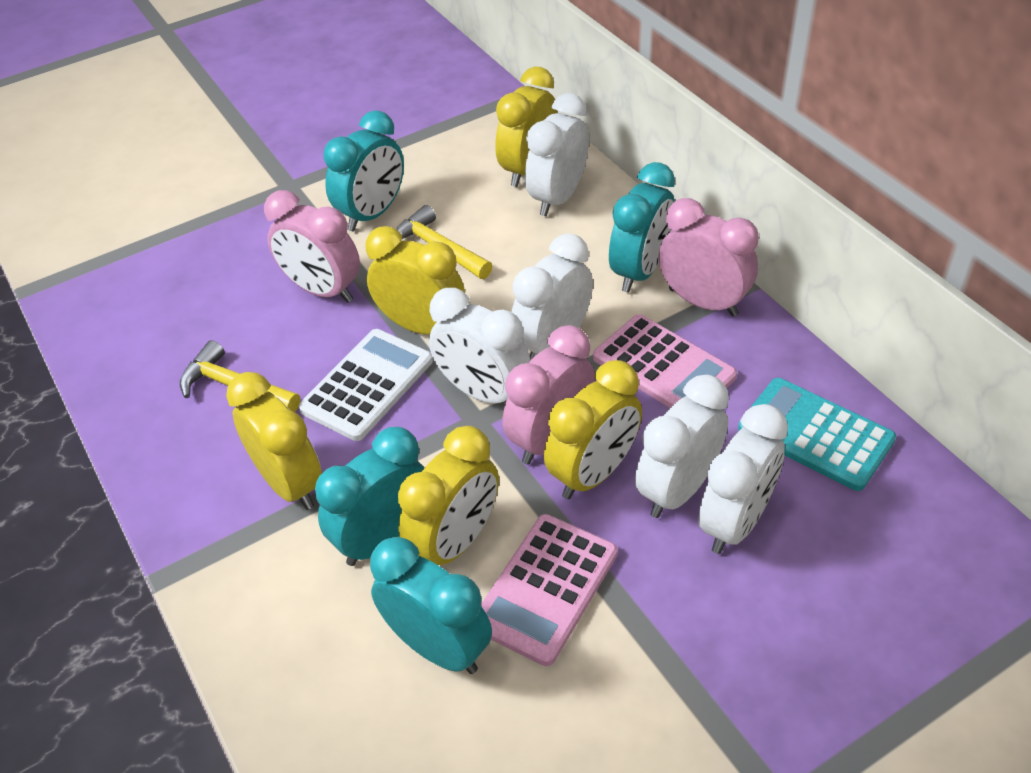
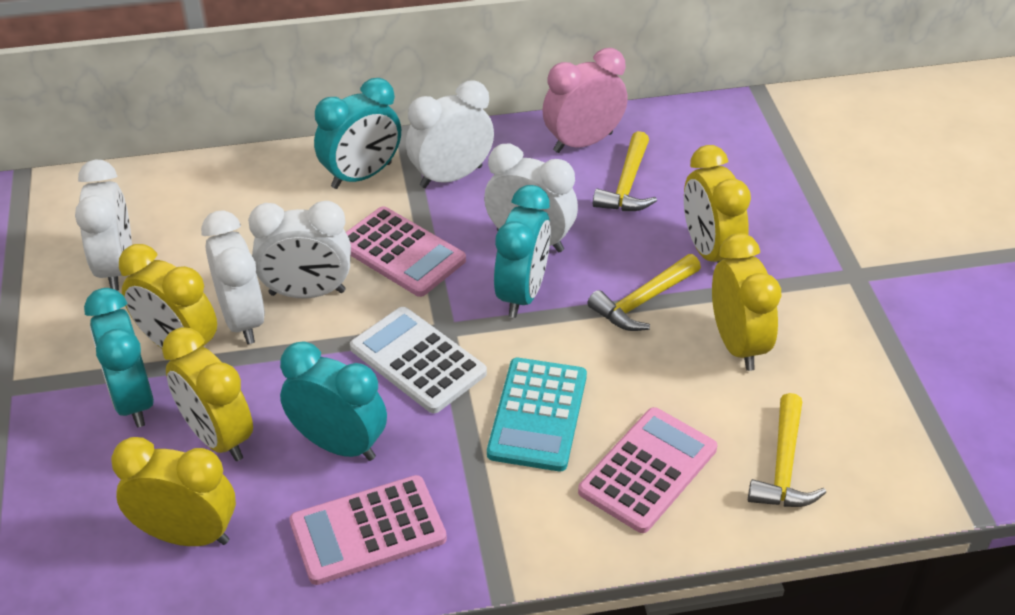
pink calculator: 2 -> 3
pink clock: 3 -> 1
yellow hammer: 2 -> 3

